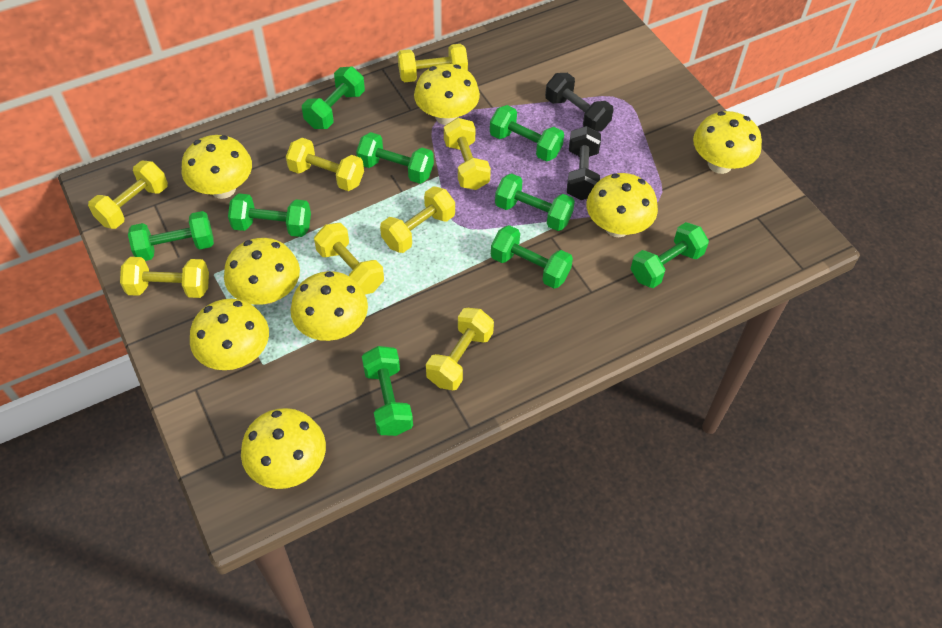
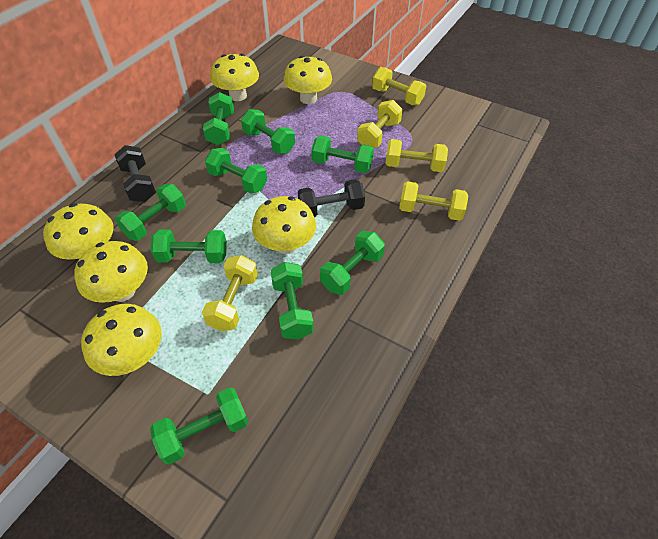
yellow dumbbell: 8 -> 5
yellow mushroom: 8 -> 6

